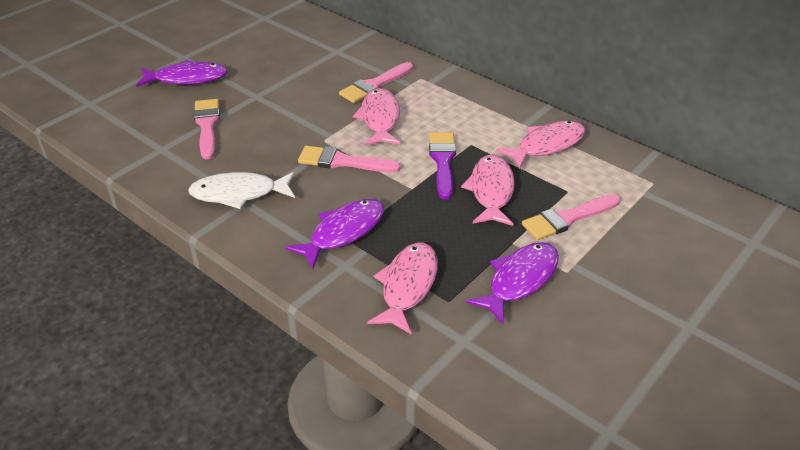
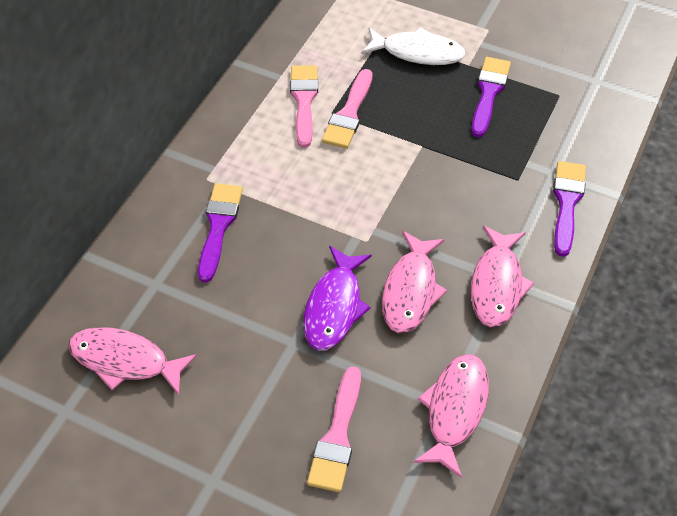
pink brush: 4 -> 3
purple brush: 1 -> 3
purple fish: 3 -> 1

